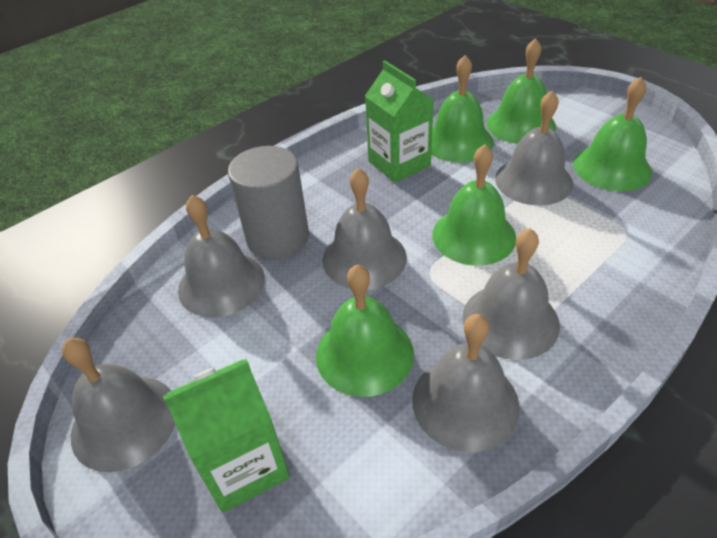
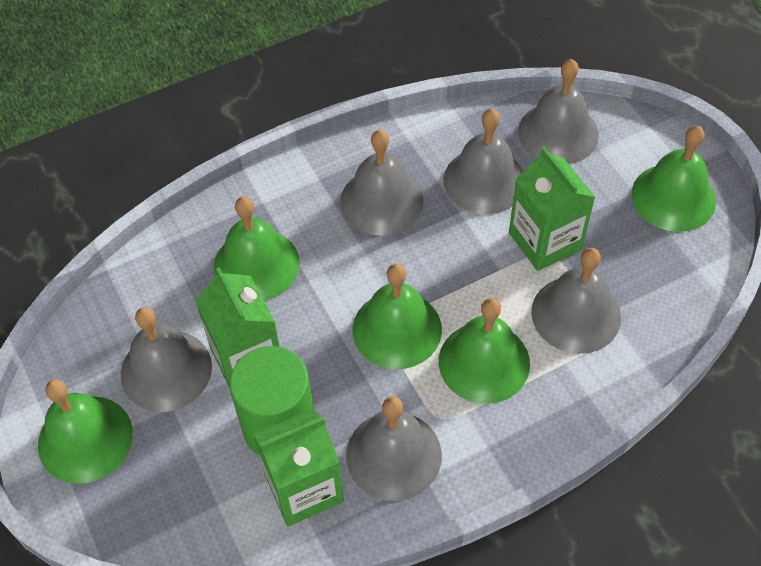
green carton: 2 -> 3
green cylinder: 0 -> 1
grey cylinder: 1 -> 0

